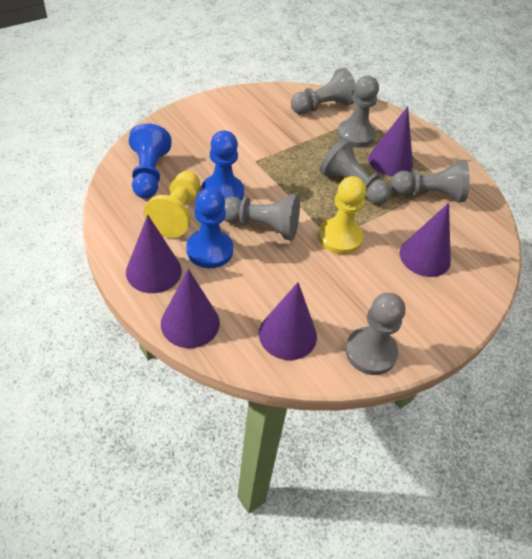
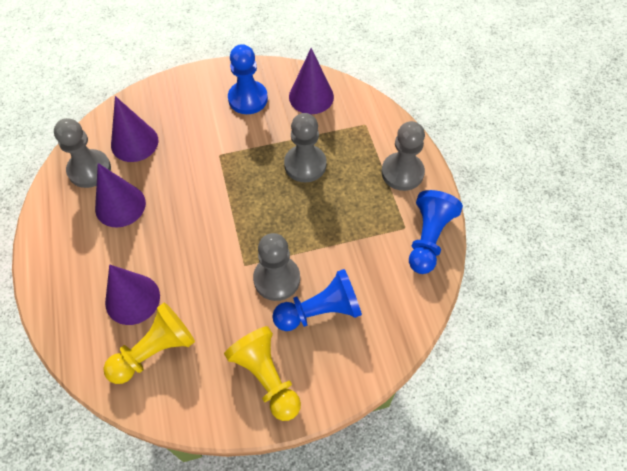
grey pawn: 6 -> 4
purple cone: 5 -> 4

